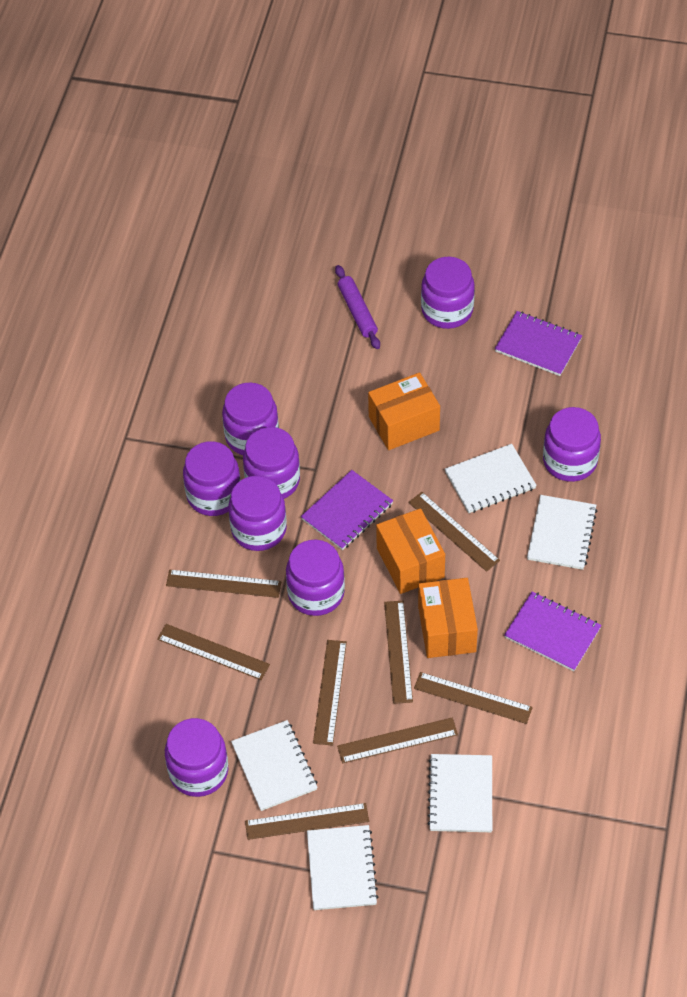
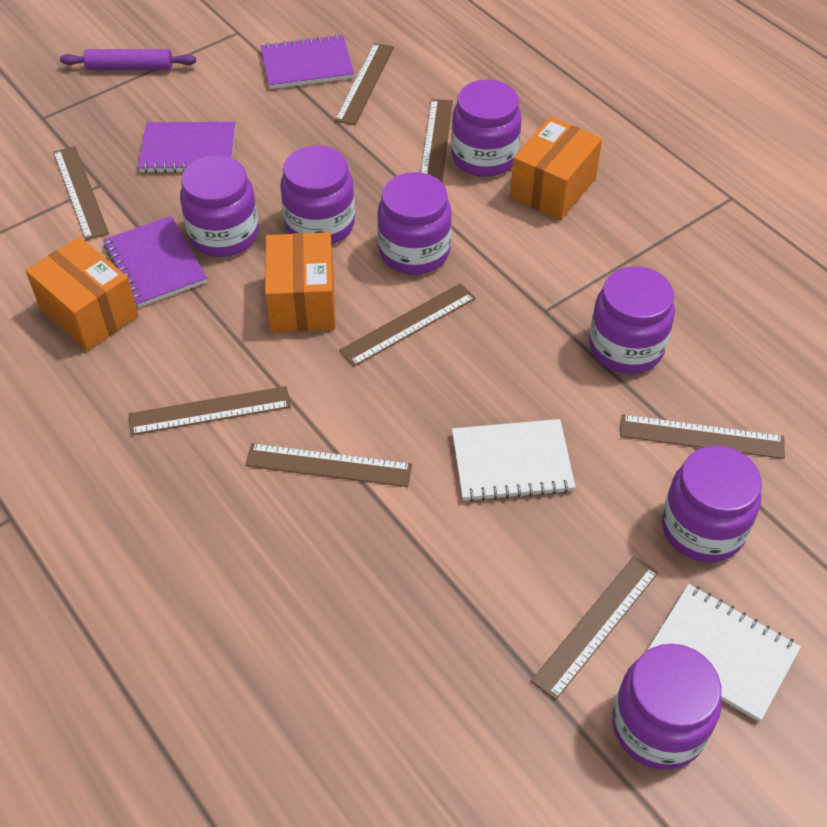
purple jar: 8 -> 7
white notebook: 5 -> 2

